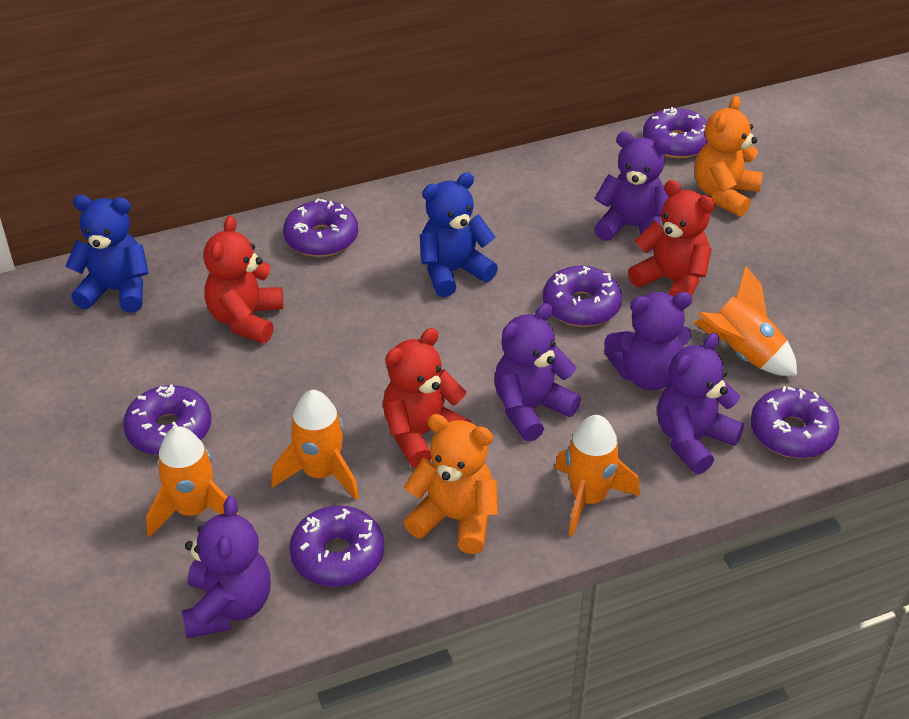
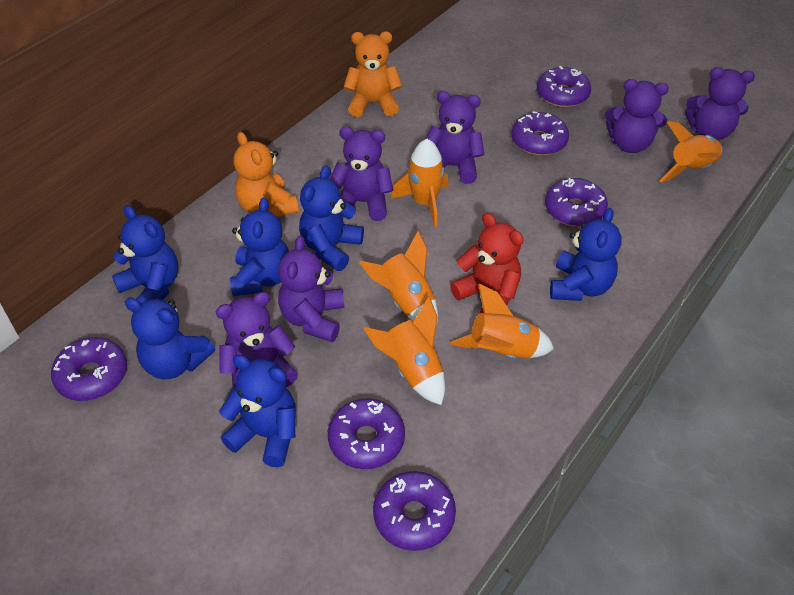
blue teddy bear: 2 -> 6
orange rocket: 4 -> 5
purple teddy bear: 5 -> 6
red teddy bear: 3 -> 1

